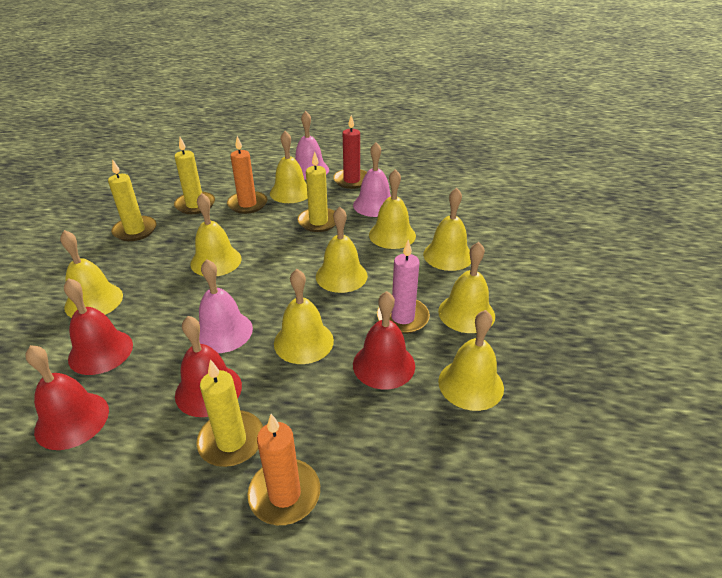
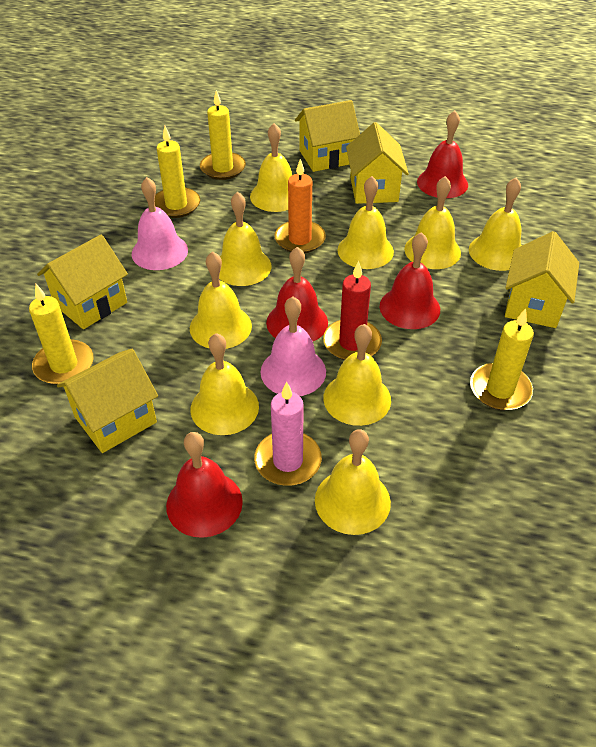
orange candle: 2 -> 1
pink bell: 3 -> 2
yellow house: 0 -> 5

